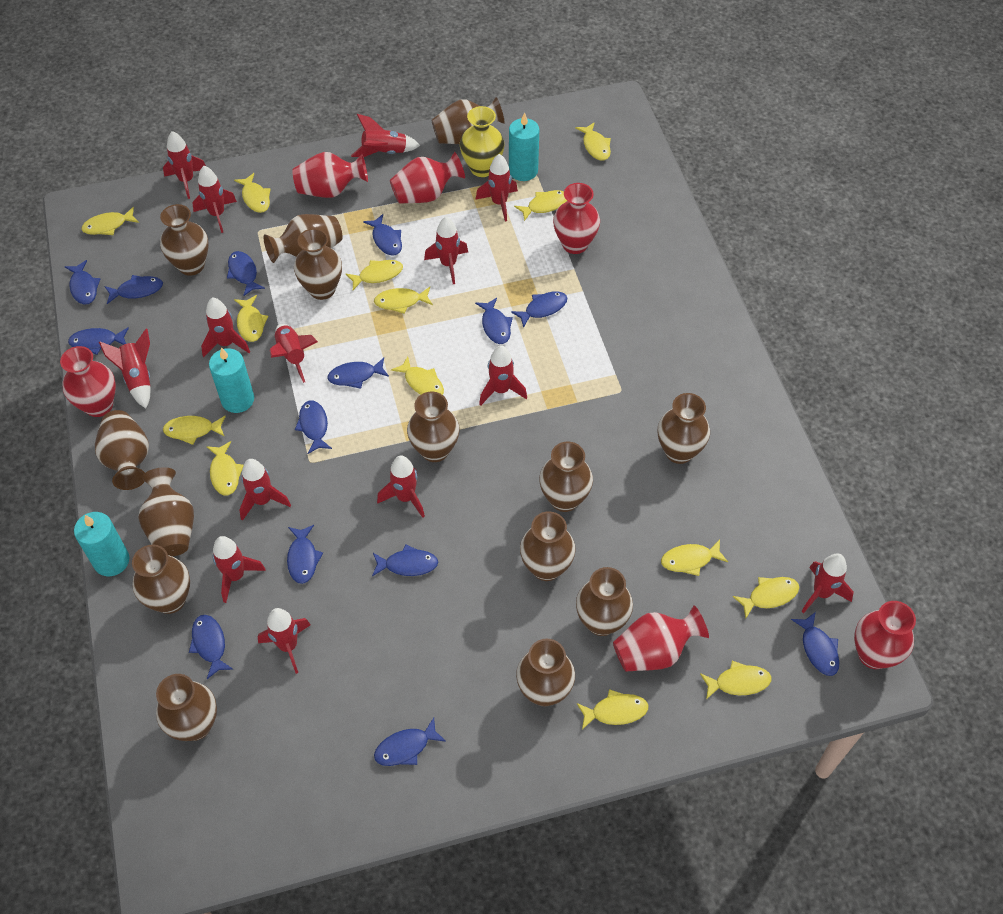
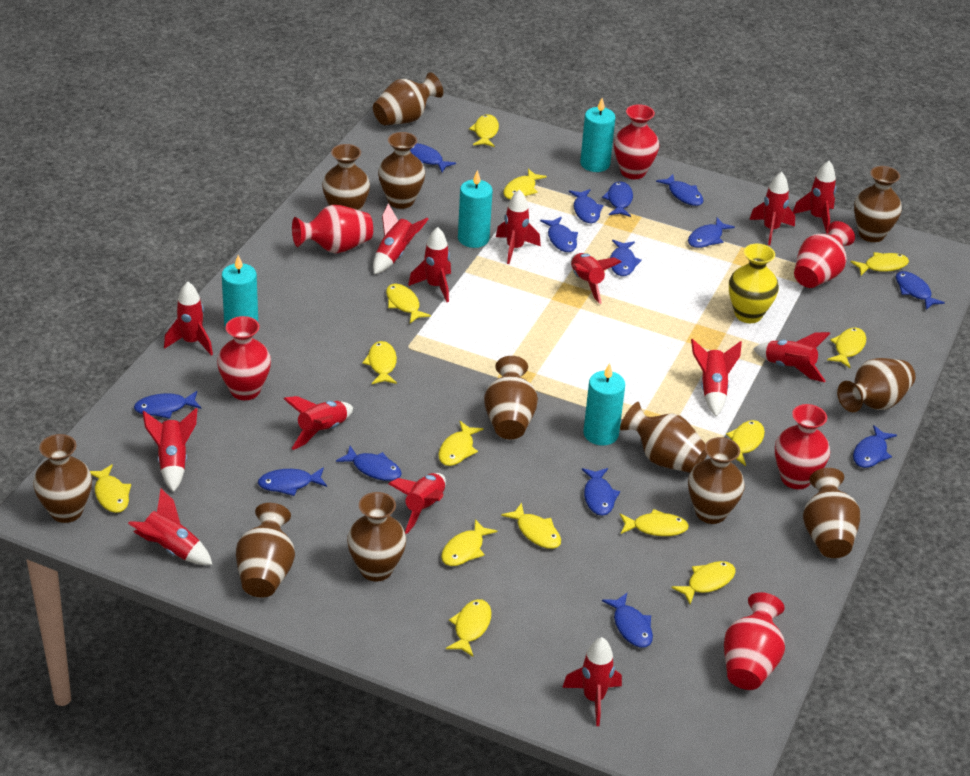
brown vase: 14 -> 12
turquoise candle: 3 -> 4

